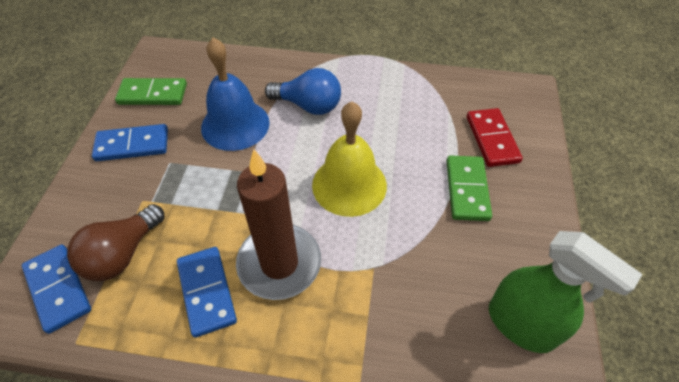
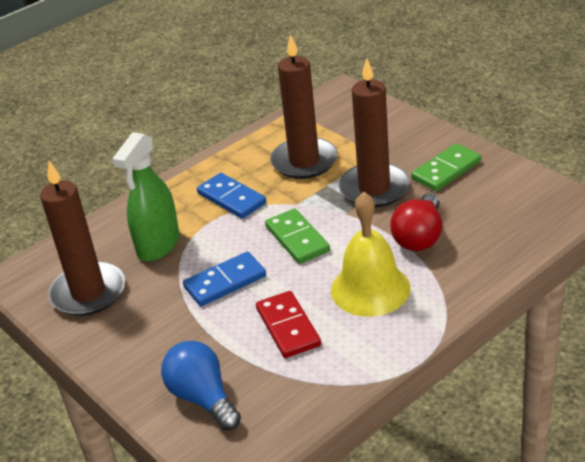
blue bell: 1 -> 0
blue domino: 3 -> 2
brown candle: 1 -> 3
brown light bulb: 1 -> 0
red light bulb: 0 -> 1

